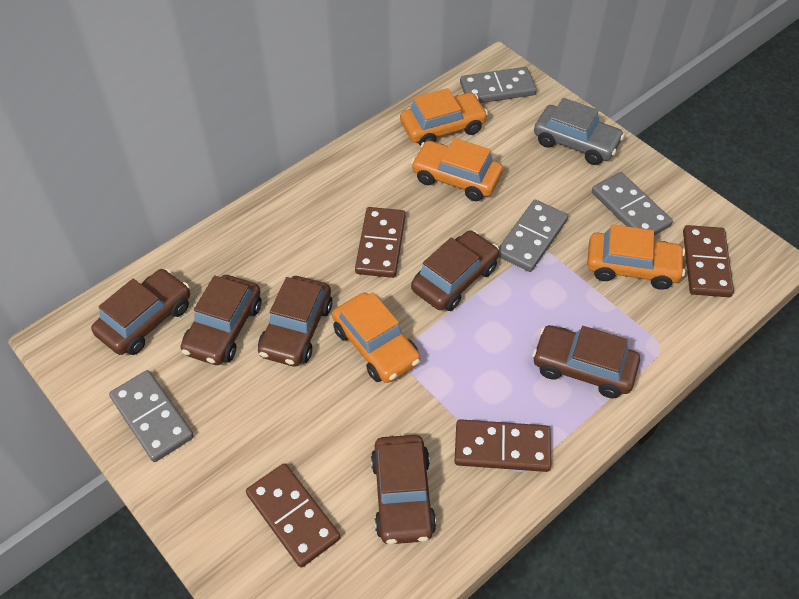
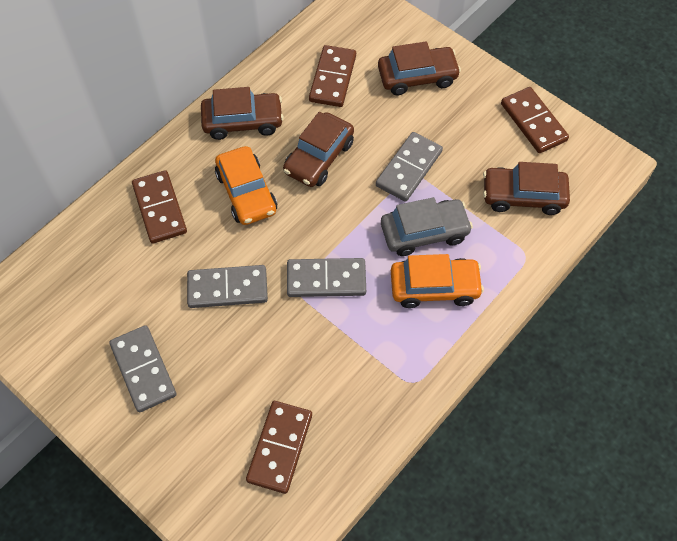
brown car: 6 -> 4
orange car: 4 -> 2

